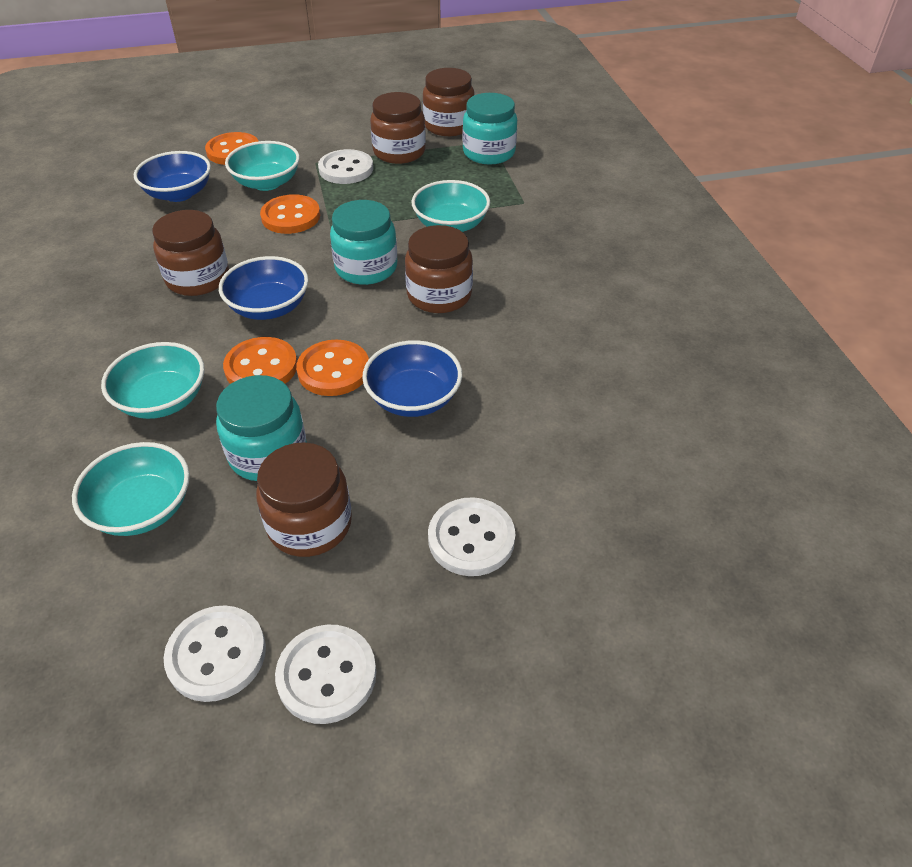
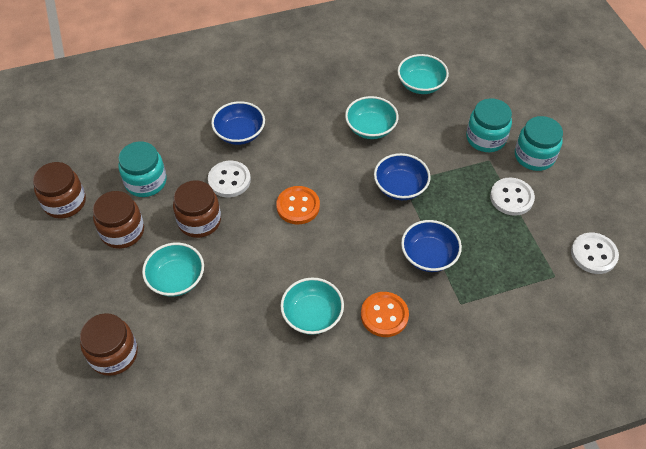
brown jar: 5 -> 4
orange button: 4 -> 2
white button: 4 -> 3

